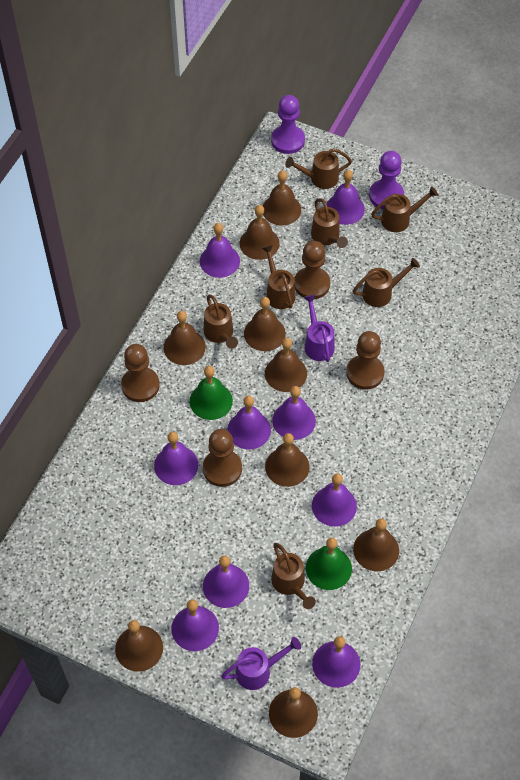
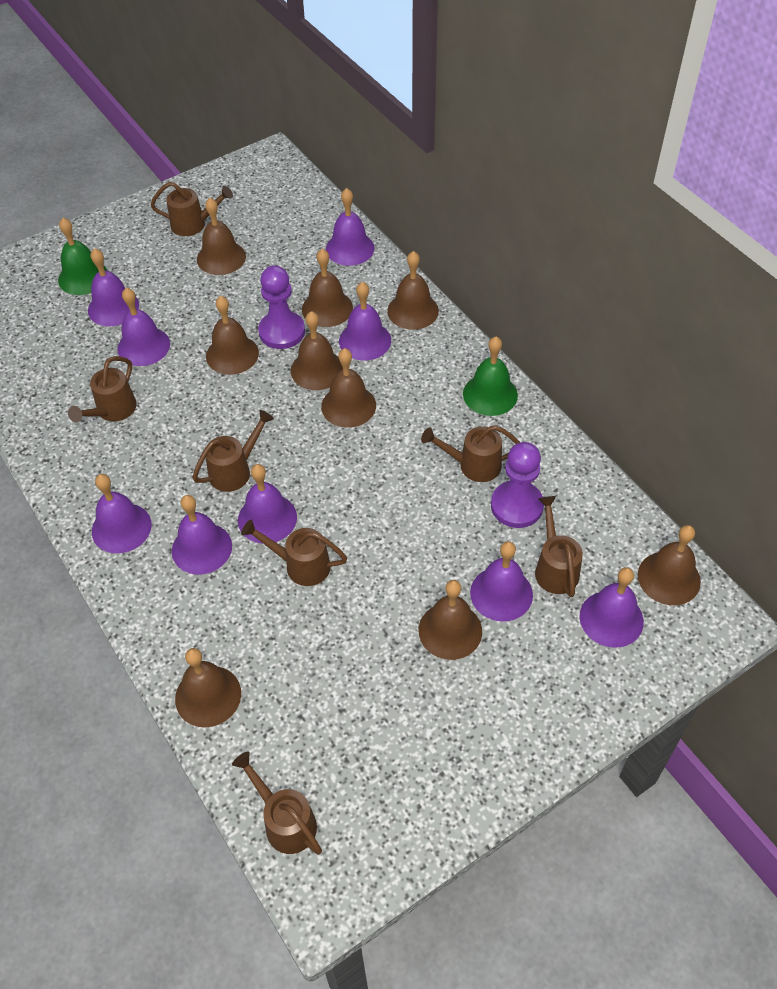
brown pawn: 4 -> 0
purple watering can: 2 -> 0

